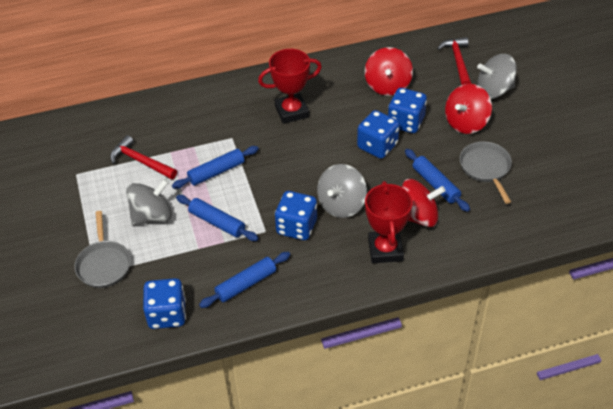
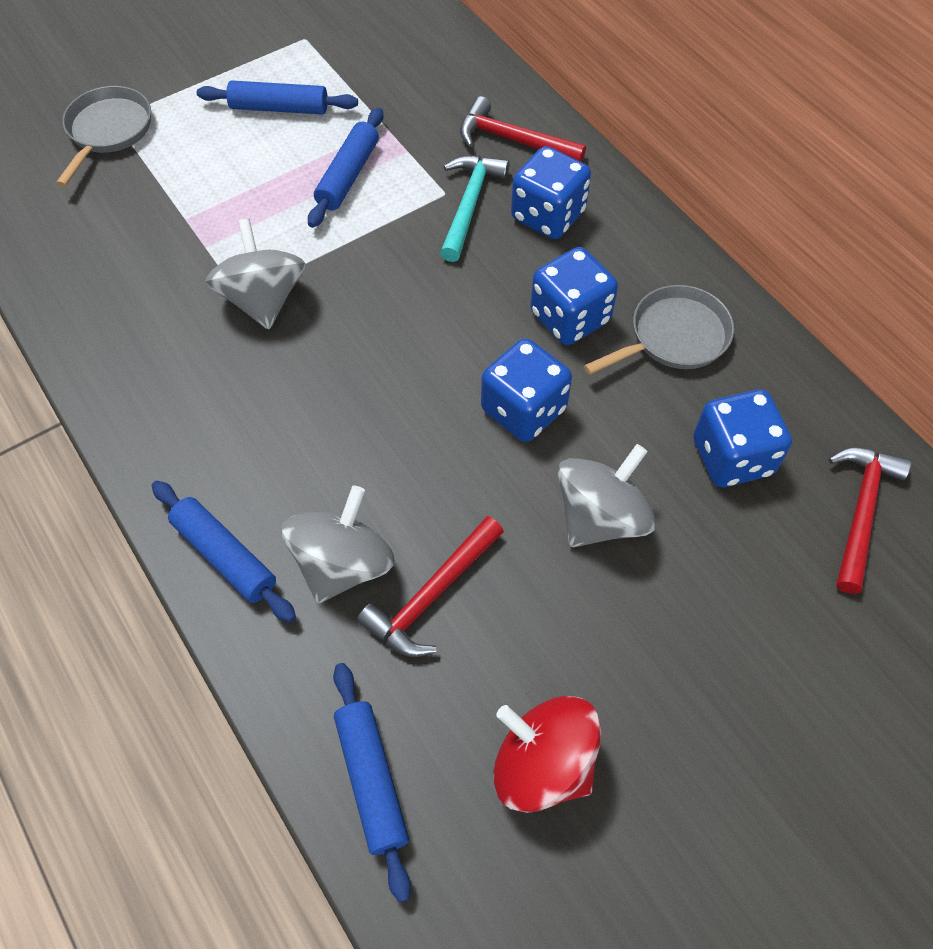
red hammer: 2 -> 3
red spinning top: 3 -> 1
red trophy: 2 -> 0
turquoise hammer: 0 -> 1

